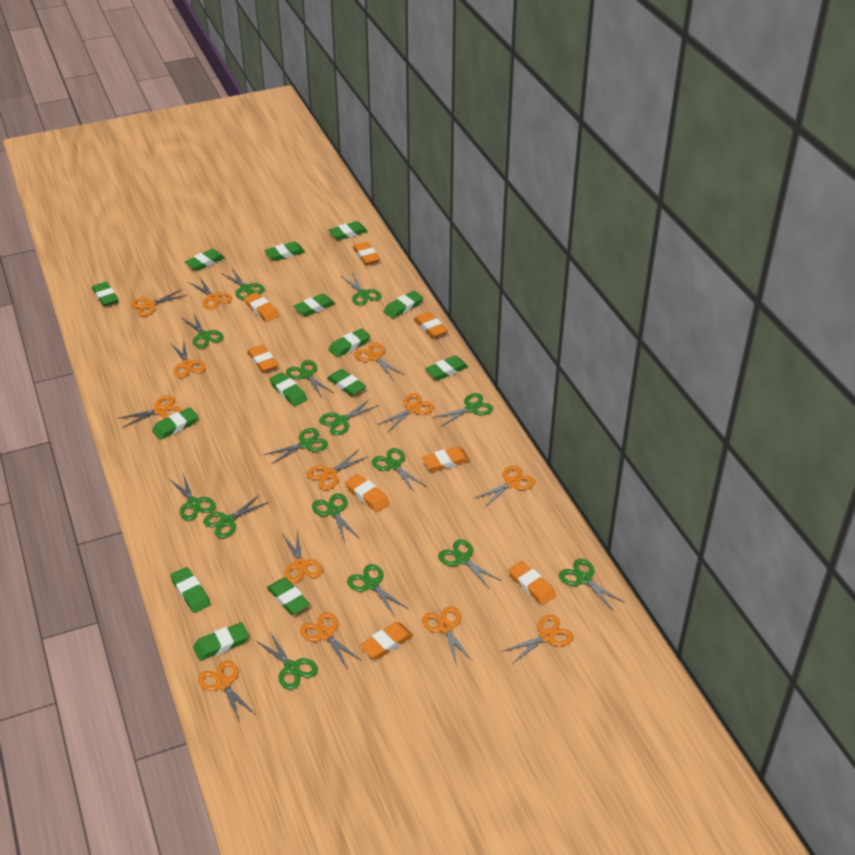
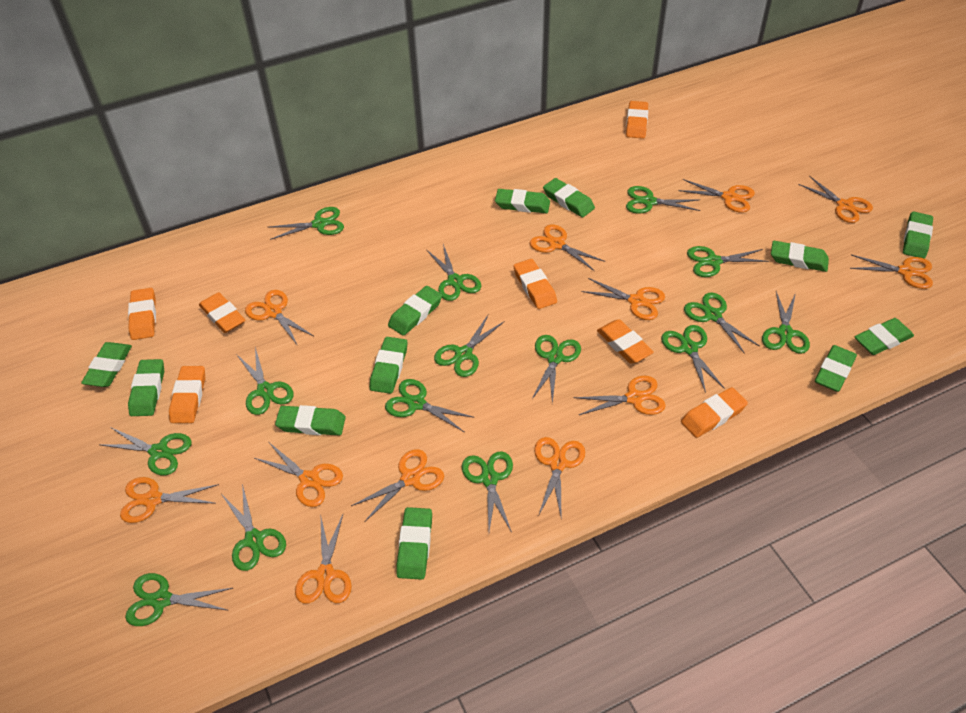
green eraser: 14 -> 12
orange eraser: 8 -> 7
orange scissors: 13 -> 12

